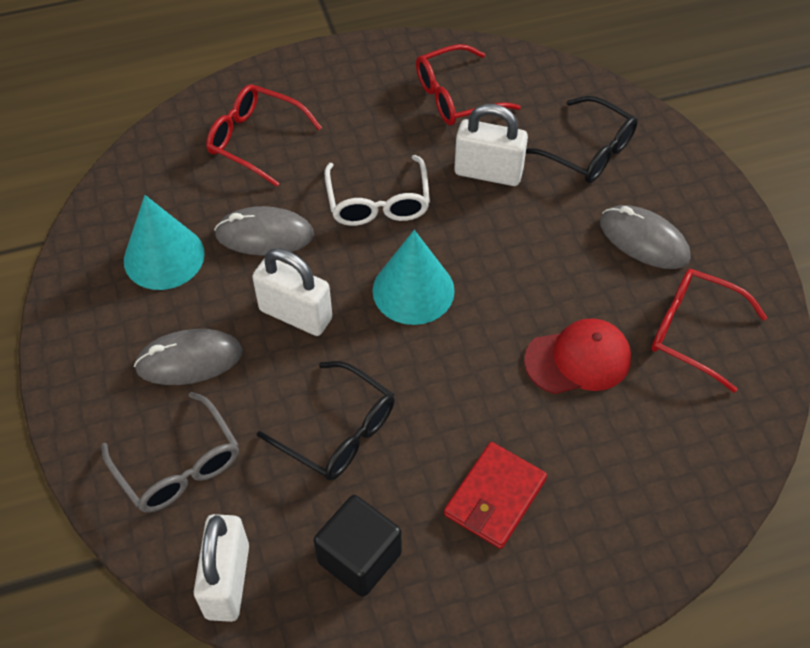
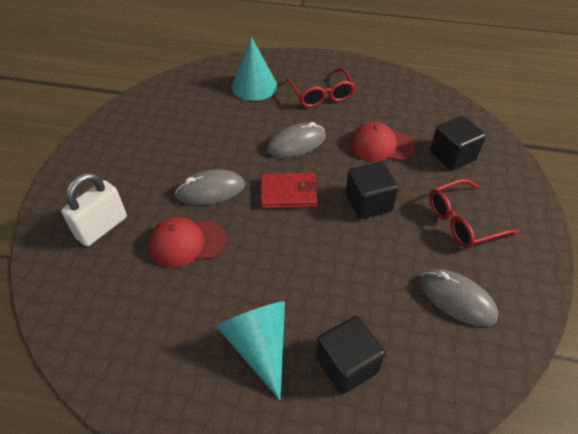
black cube: 1 -> 3
black glasses: 2 -> 0
grey glasses: 1 -> 0
red cap: 1 -> 2
red glasses: 3 -> 2
white glasses: 1 -> 0
white padlock: 3 -> 1

